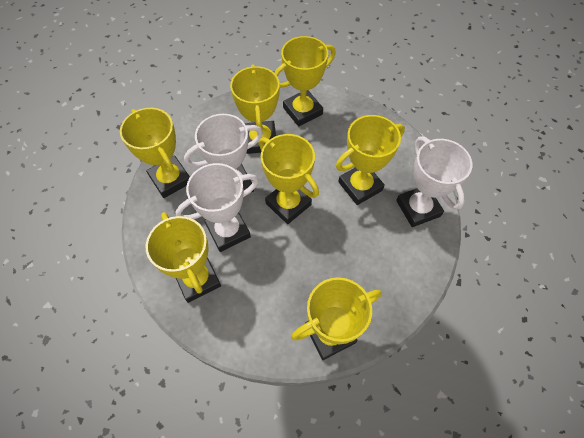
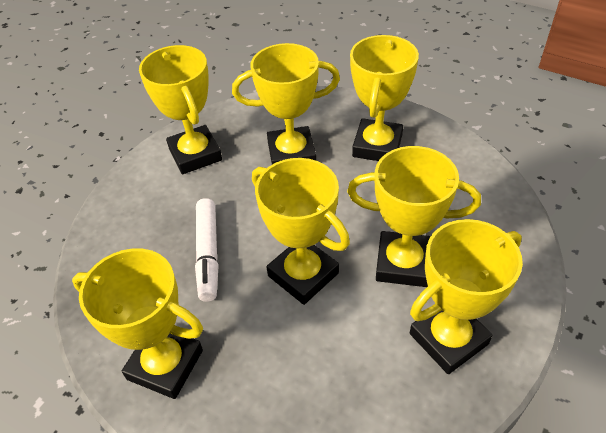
white marker: 0 -> 1
white trophy: 3 -> 0

